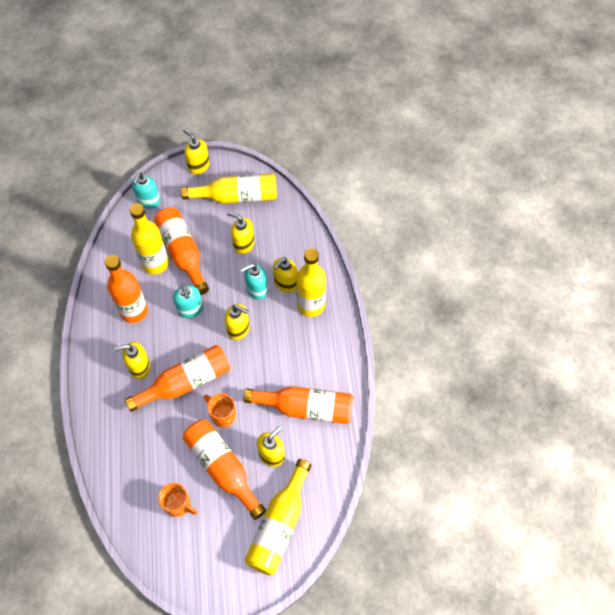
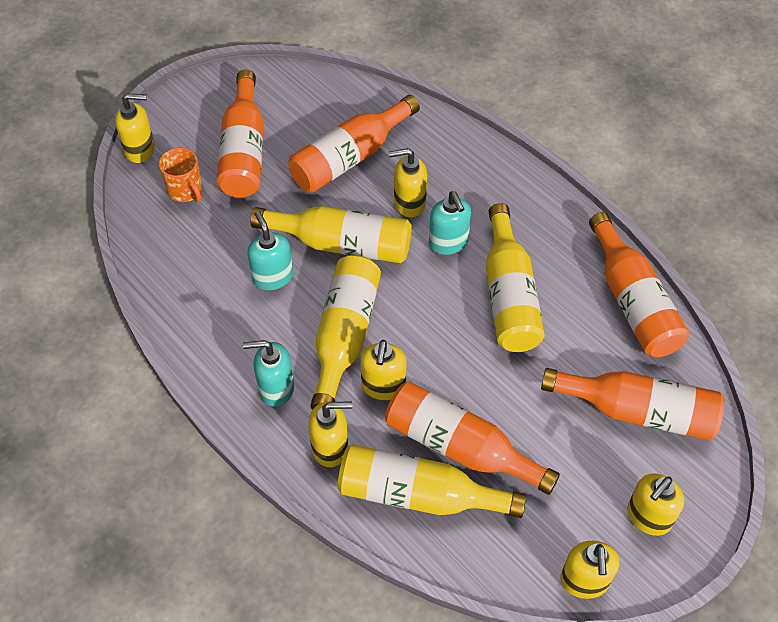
orange mug: 2 -> 1

